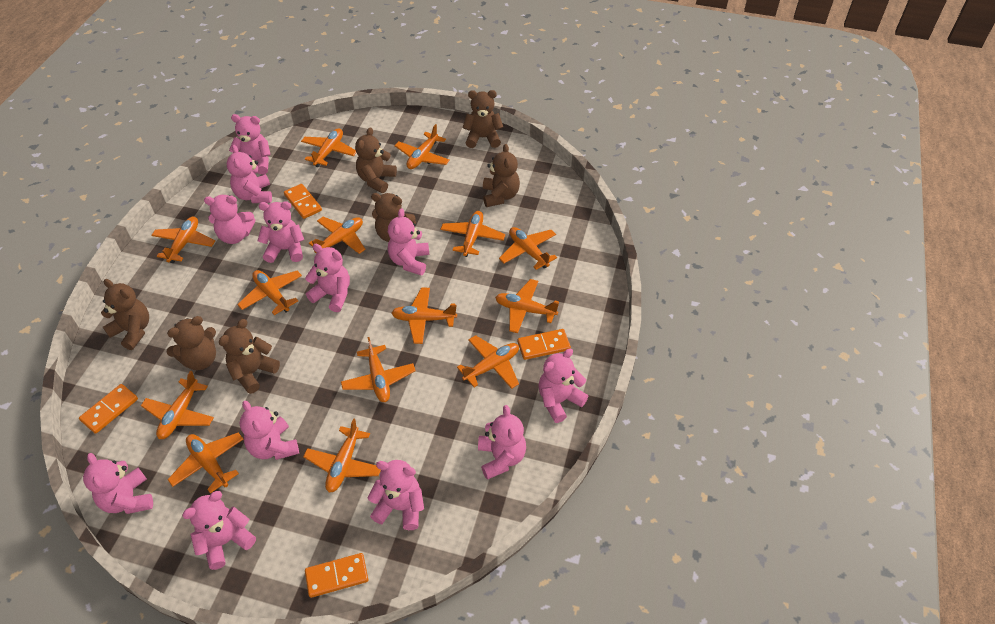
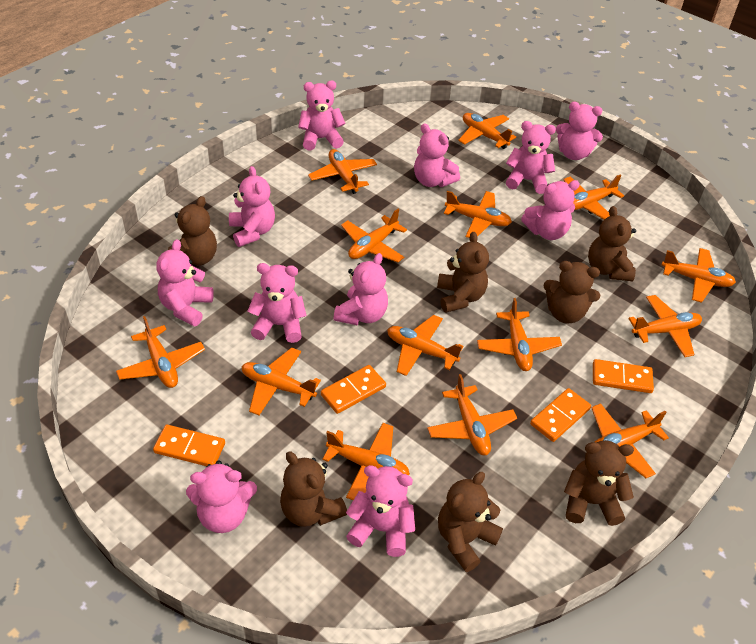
pink teddy bear: 12 -> 11

